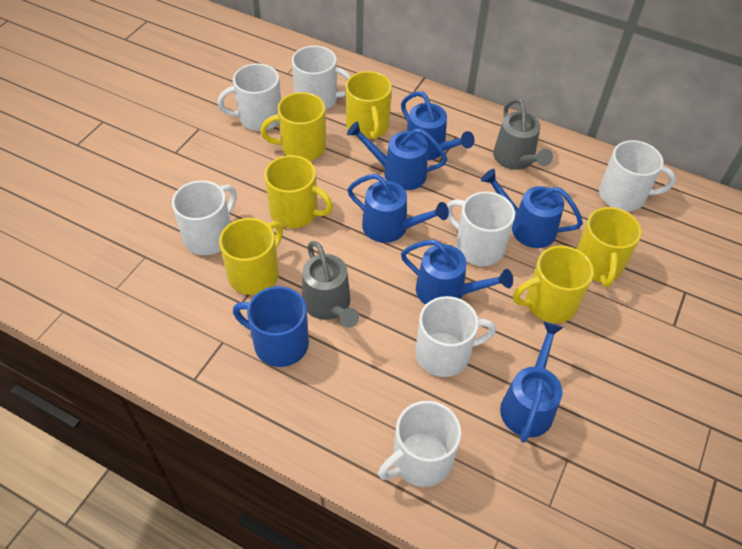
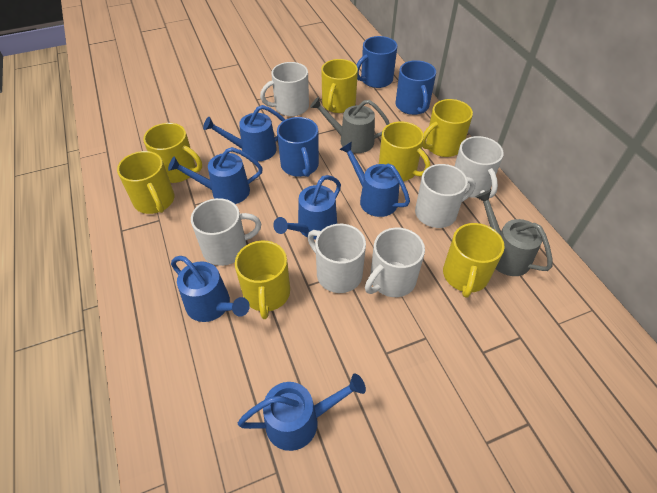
blue mug: 1 -> 3
white mug: 7 -> 6
yellow mug: 6 -> 7

